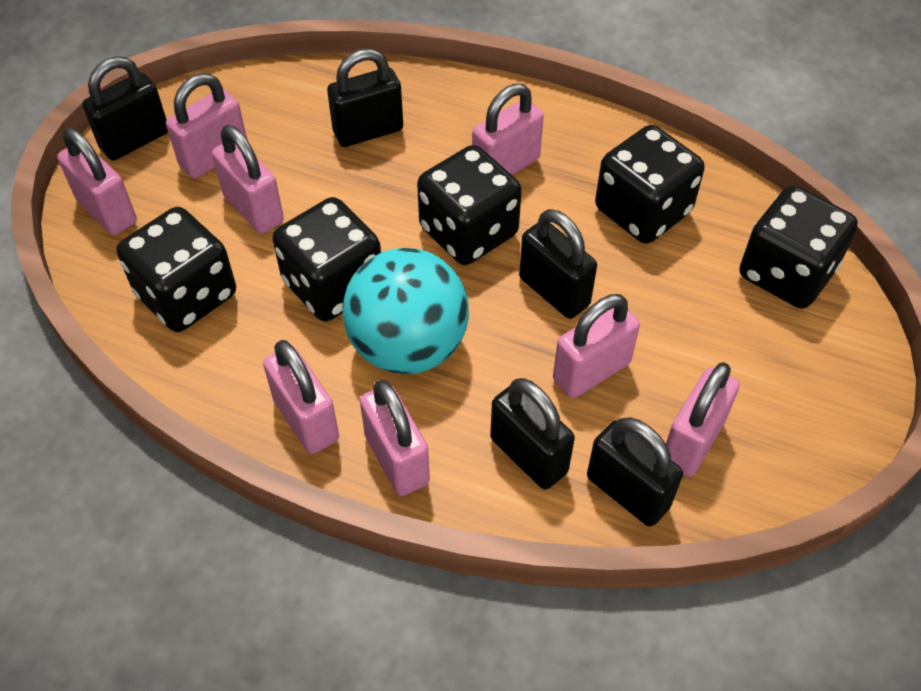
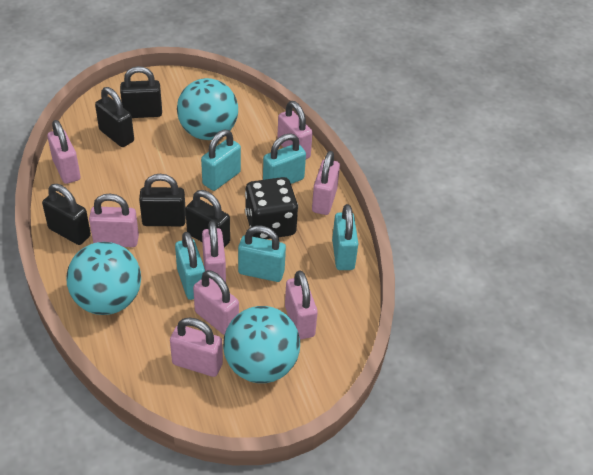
black dice: 5 -> 1
turquoise ball: 1 -> 3
turquoise padlock: 0 -> 5

